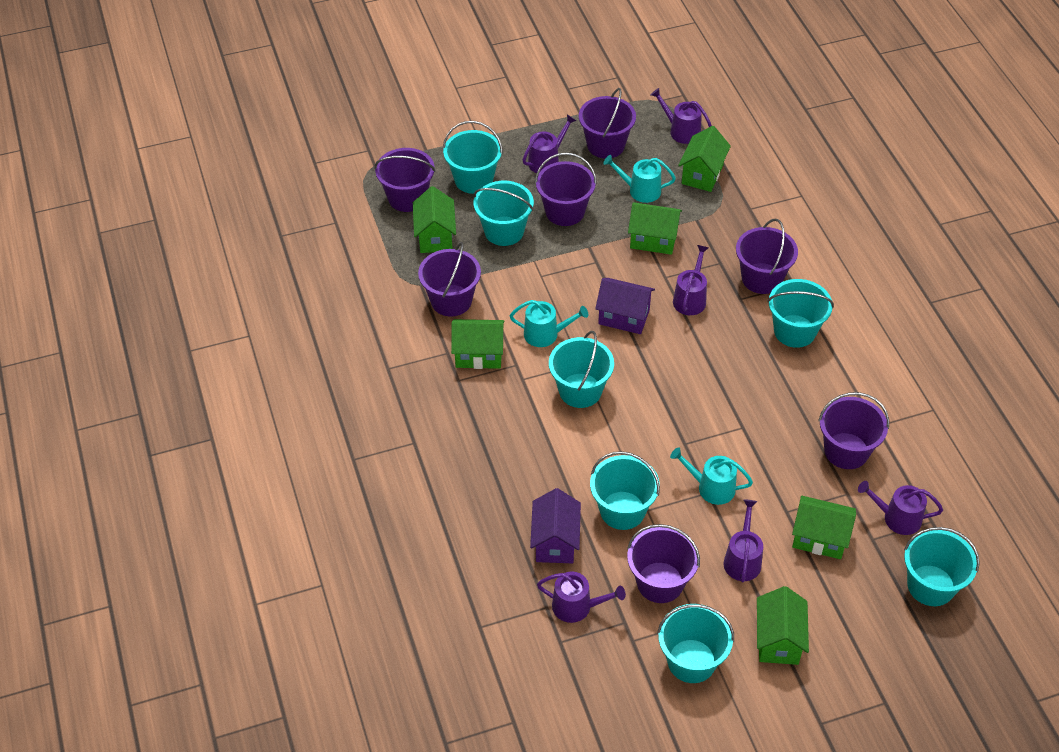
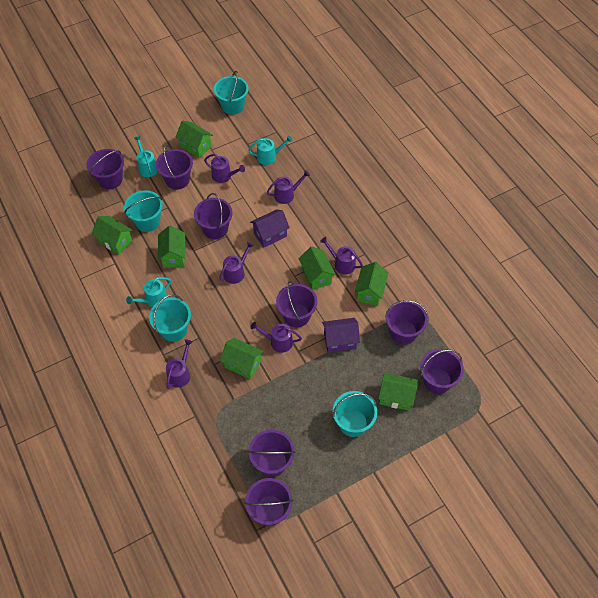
green house: 6 -> 7
purple bucket: 7 -> 8
turquoise bucket: 7 -> 4

